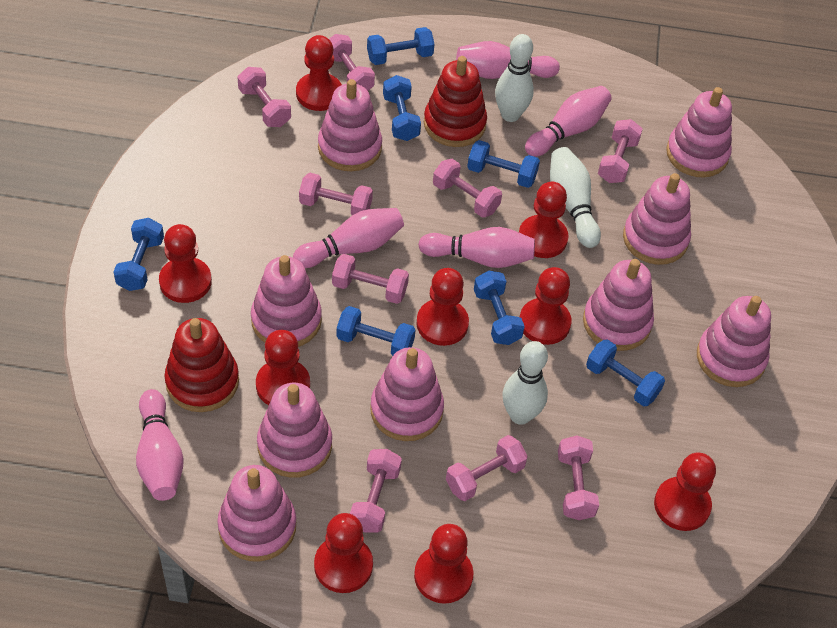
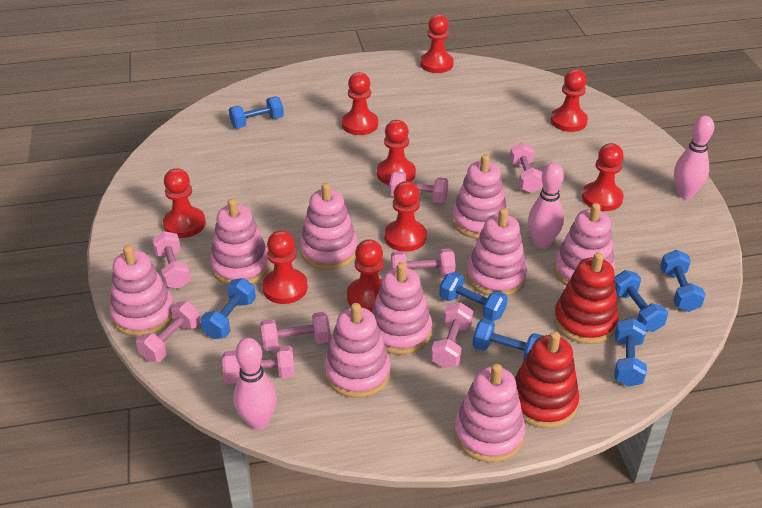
pink bowling pin: 5 -> 3
pink dumbbell: 9 -> 8
white bowling pin: 3 -> 0

